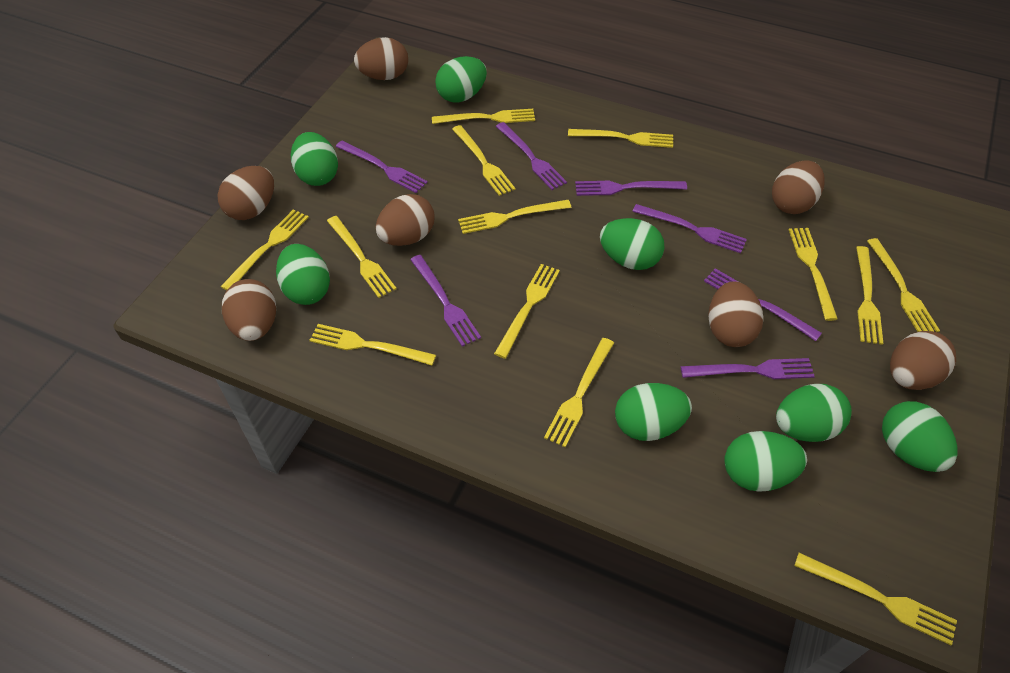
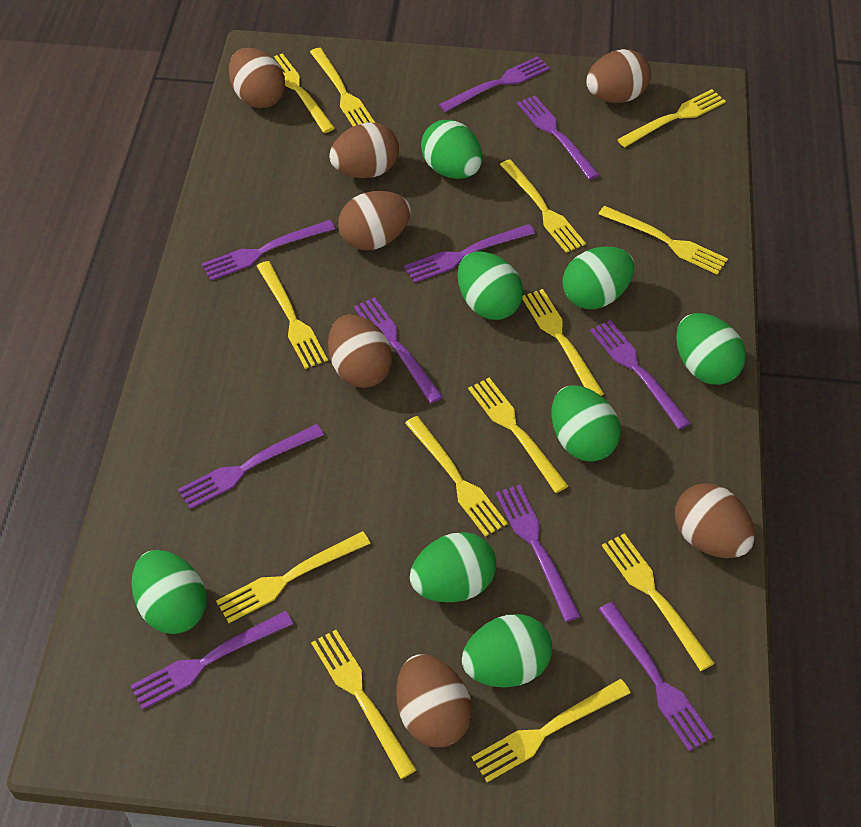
purple fork: 7 -> 10

